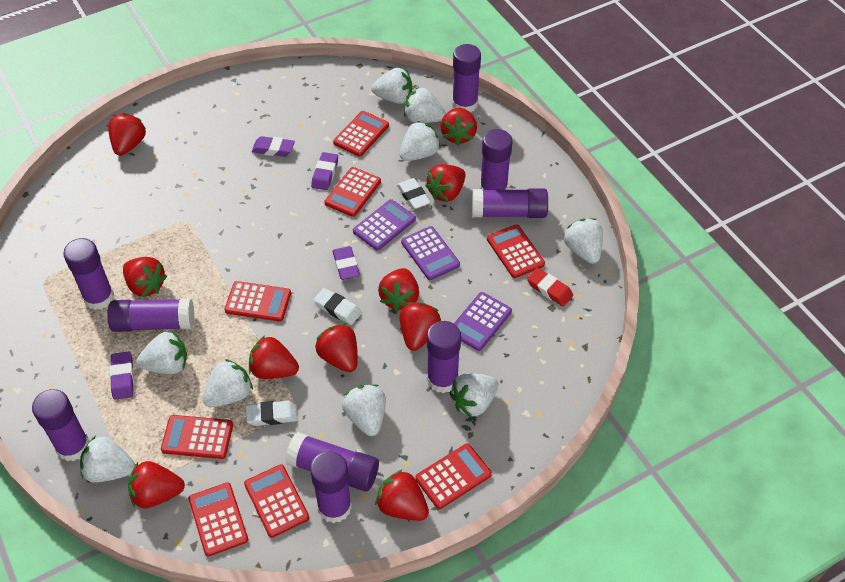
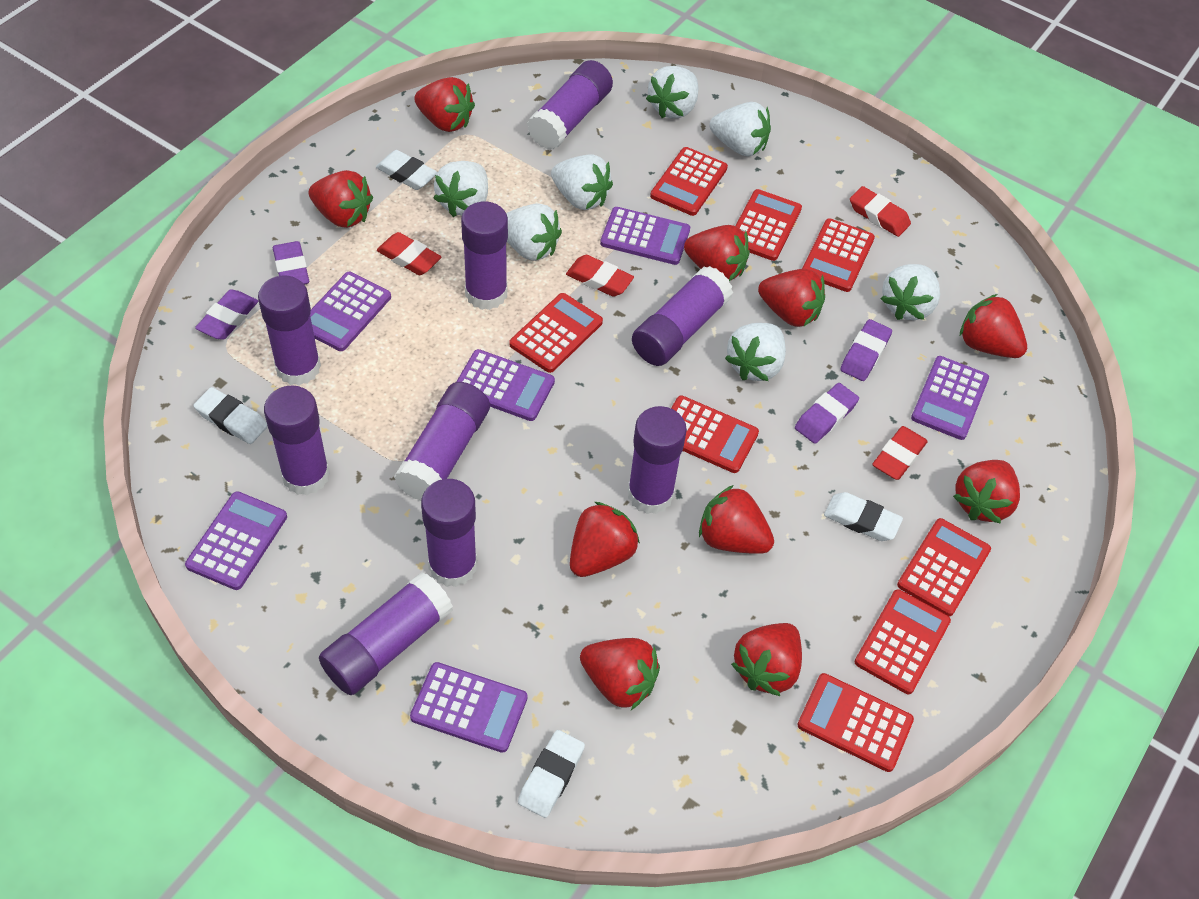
purple calculator: 3 -> 6
red eraser: 1 -> 4
white eraser: 3 -> 4
white strawberry: 9 -> 7

